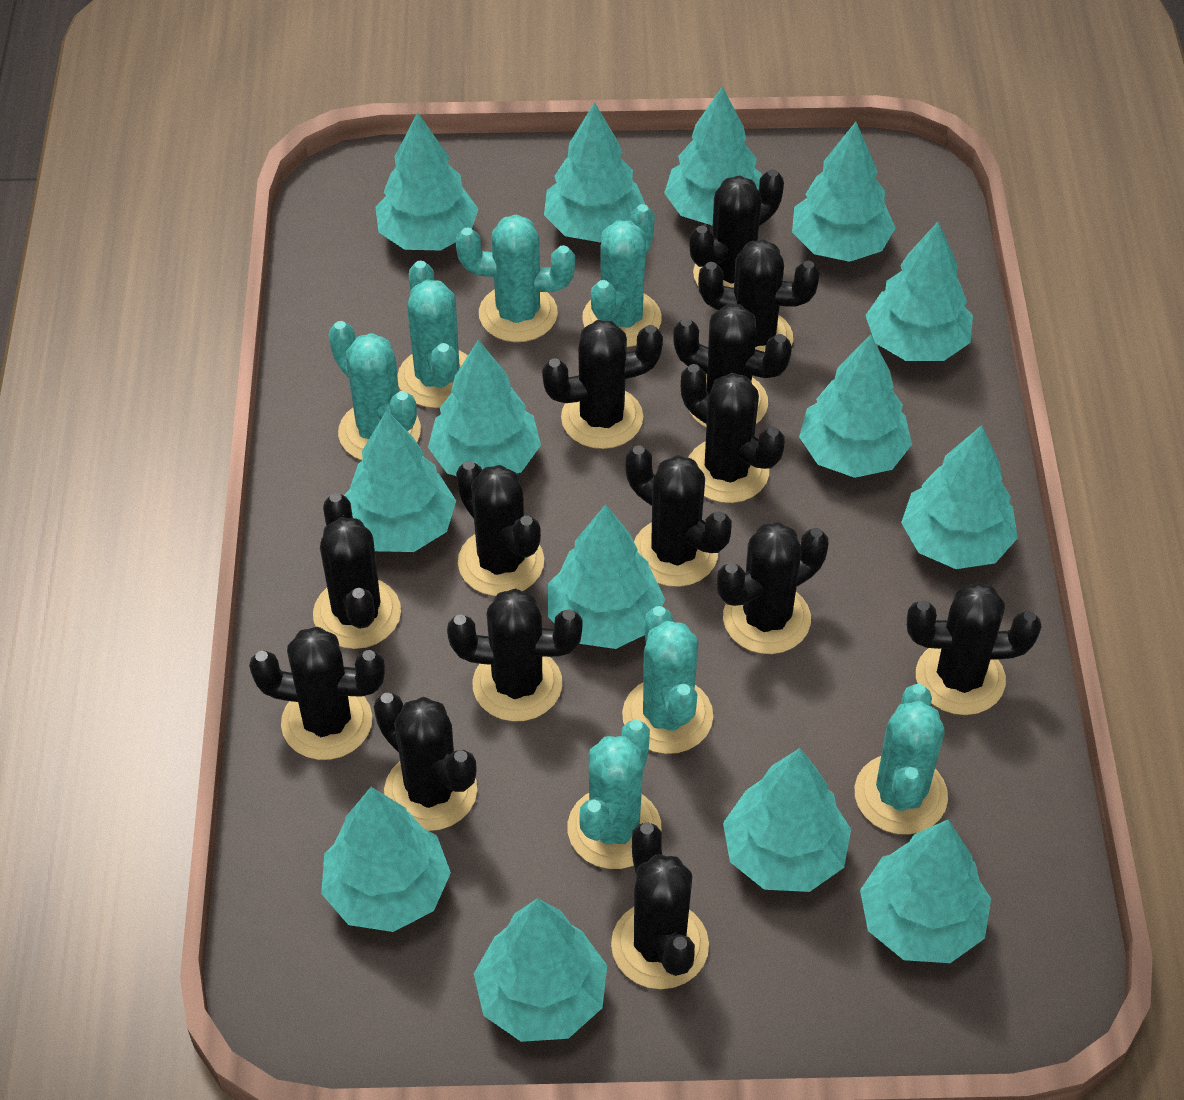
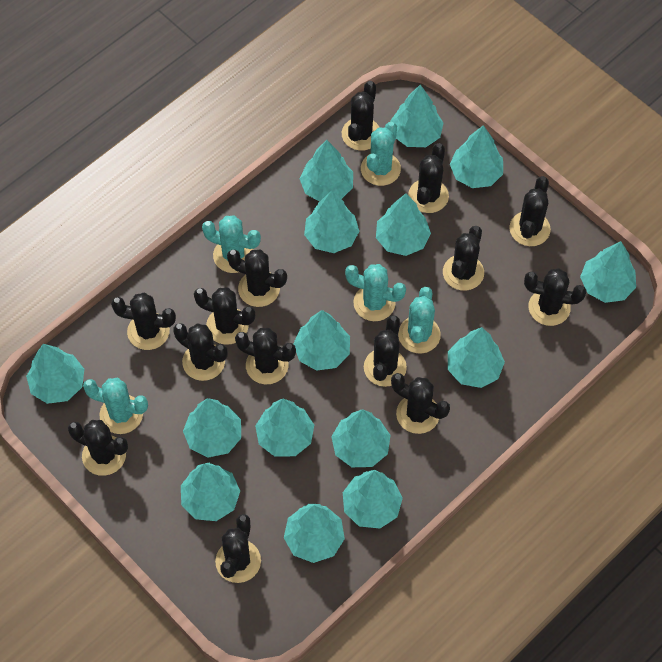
turquoise cactus: 7 -> 5
turquoise tree: 14 -> 15

